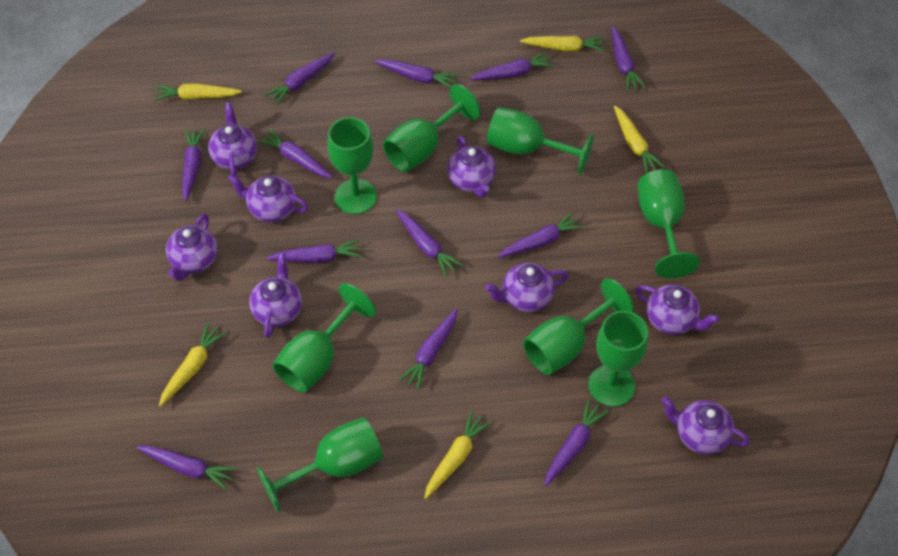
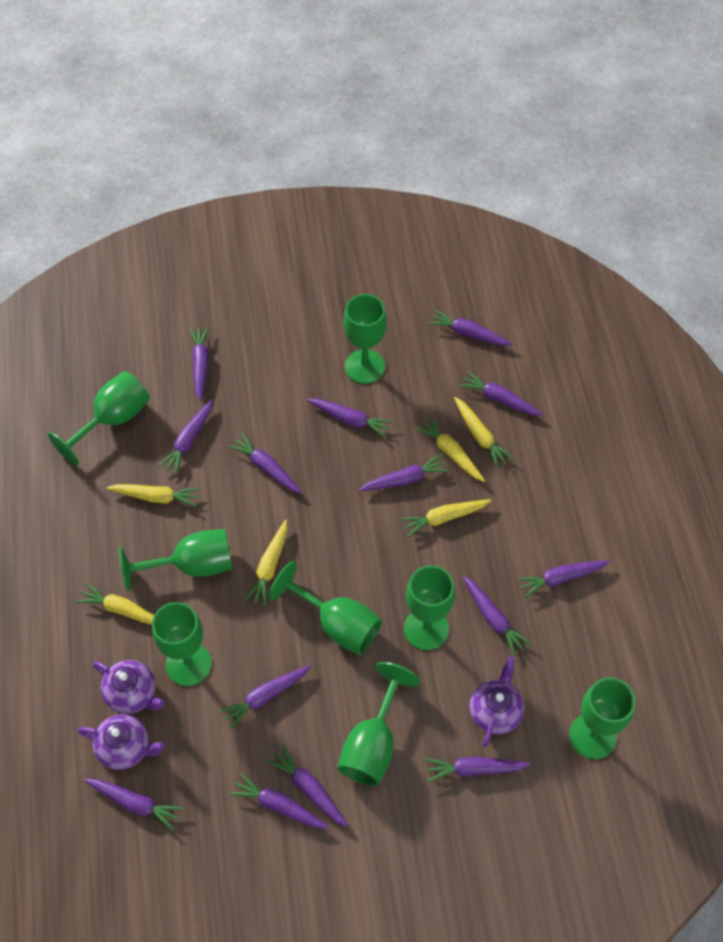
purple carrot: 12 -> 14
purple teapot: 8 -> 3
yellow carrot: 5 -> 6

